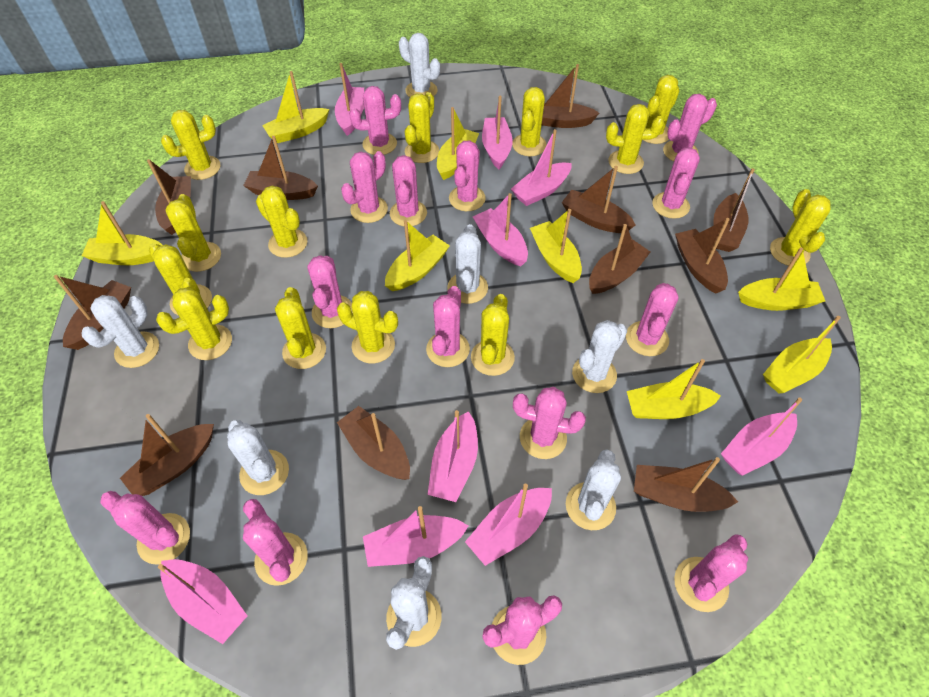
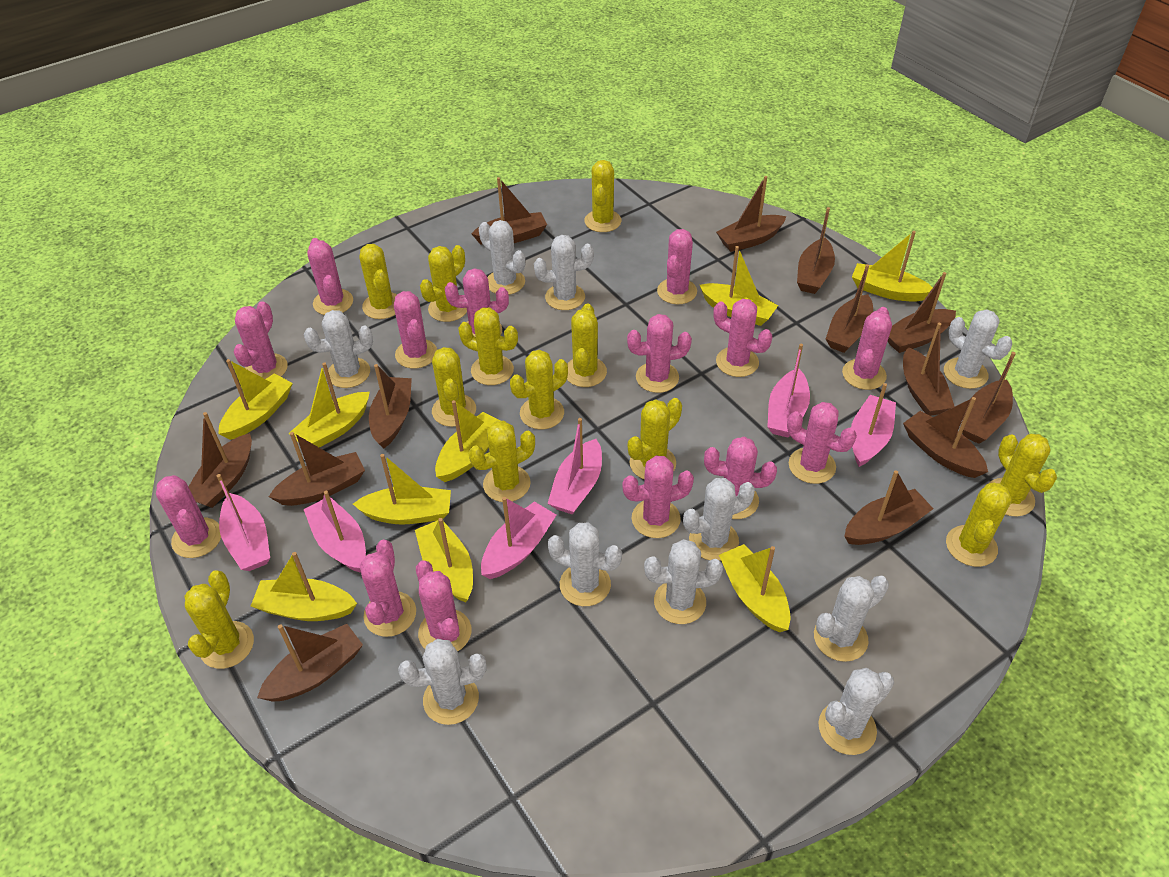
brown boat: 11 -> 13
pink boat: 9 -> 6
white cactus: 7 -> 10
yellow boat: 8 -> 9
yellow cactus: 13 -> 12

